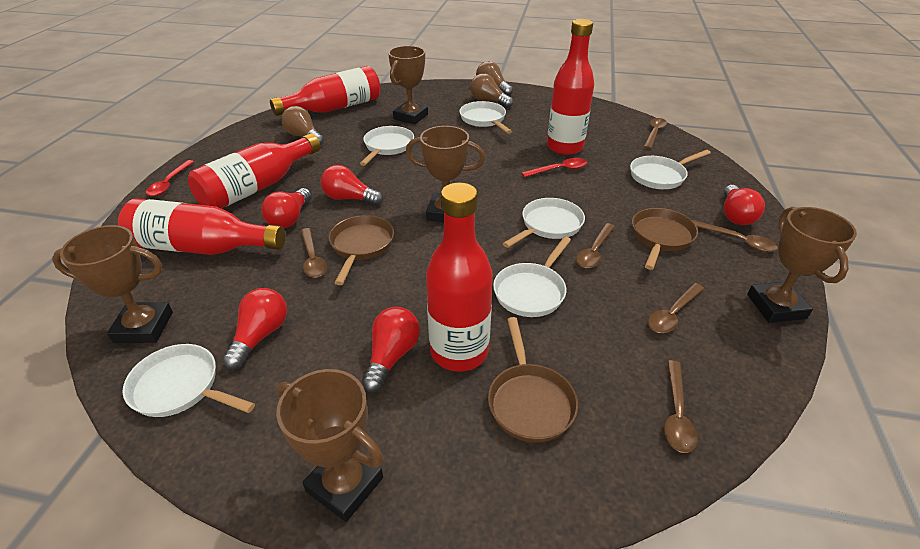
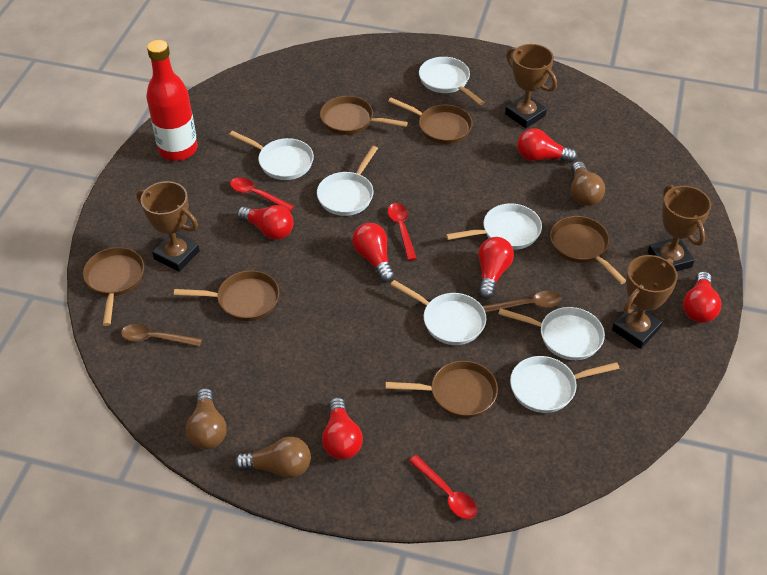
brown pan: 3 -> 6
brown spoon: 6 -> 2
brown trophy: 5 -> 4
red bottle: 5 -> 1
red light bulb: 5 -> 6
red spoon: 2 -> 3
white pan: 6 -> 7

